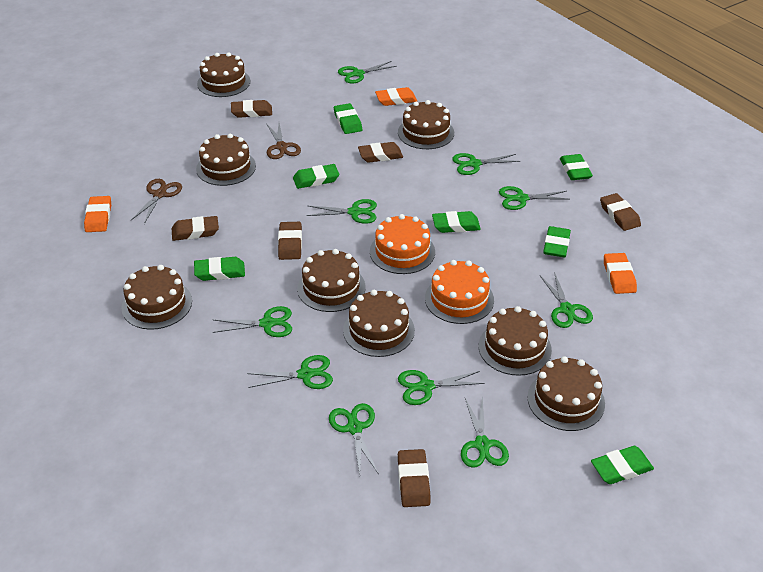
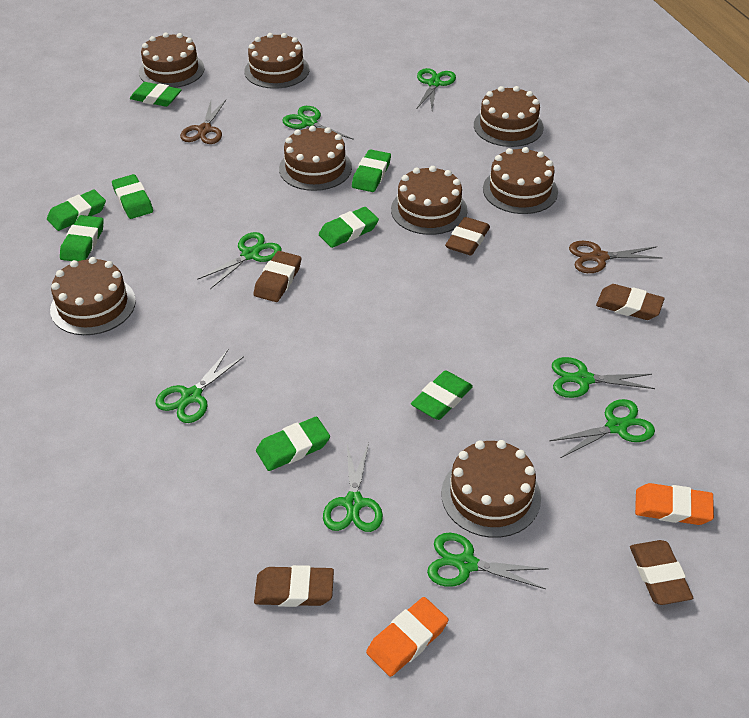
brown eraser: 6 -> 5
green eraser: 7 -> 8
green scissors: 10 -> 8
orange cake: 2 -> 0
orange eraser: 3 -> 2

